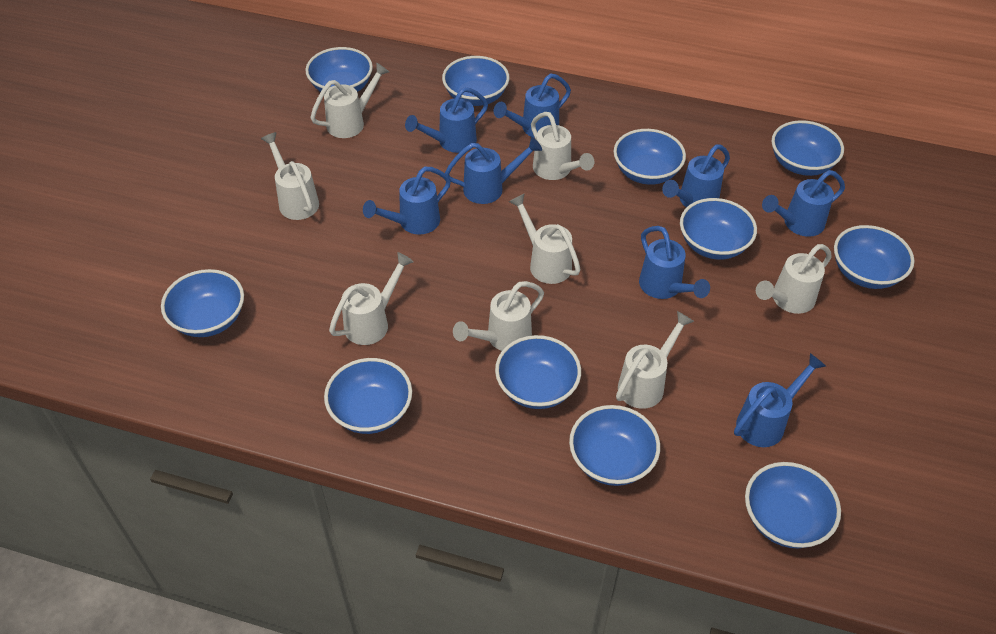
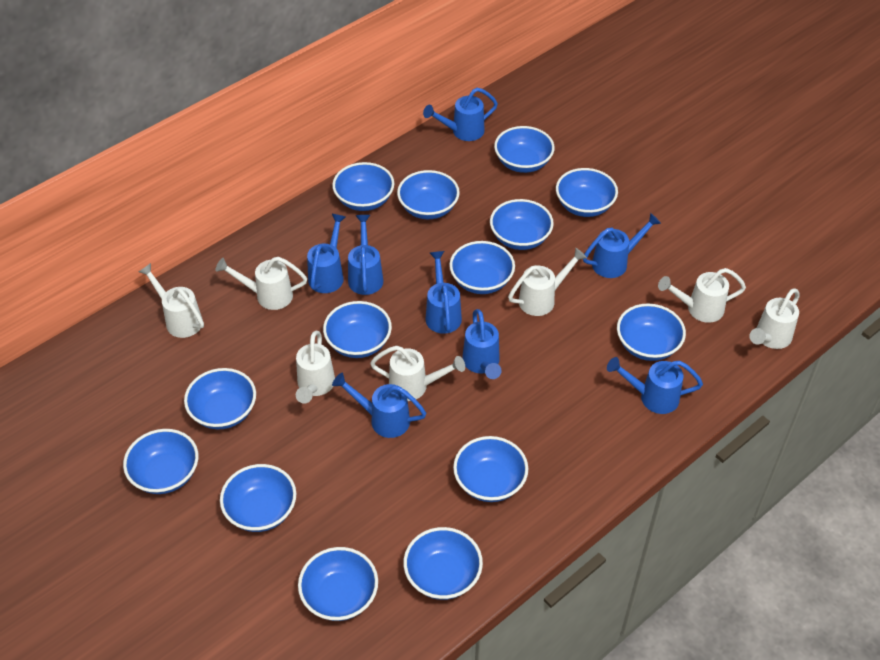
blue bowl: 11 -> 14
white watering can: 8 -> 7

